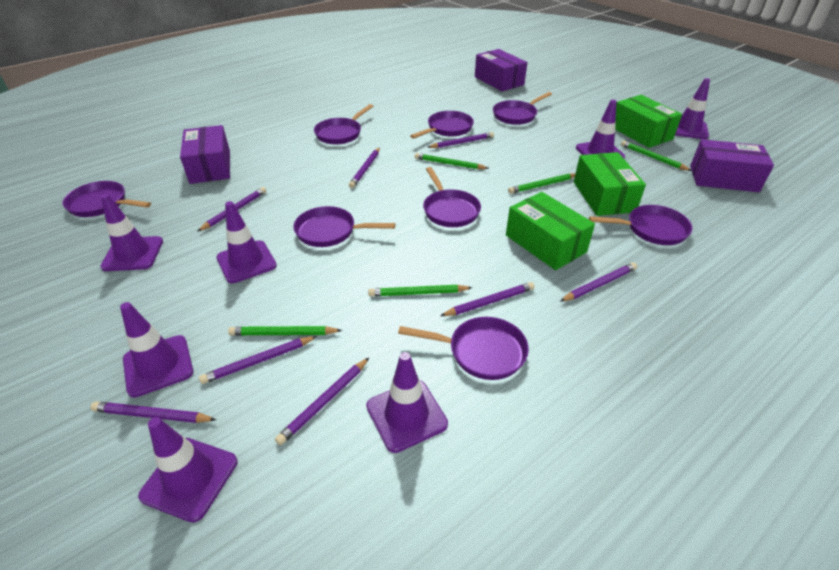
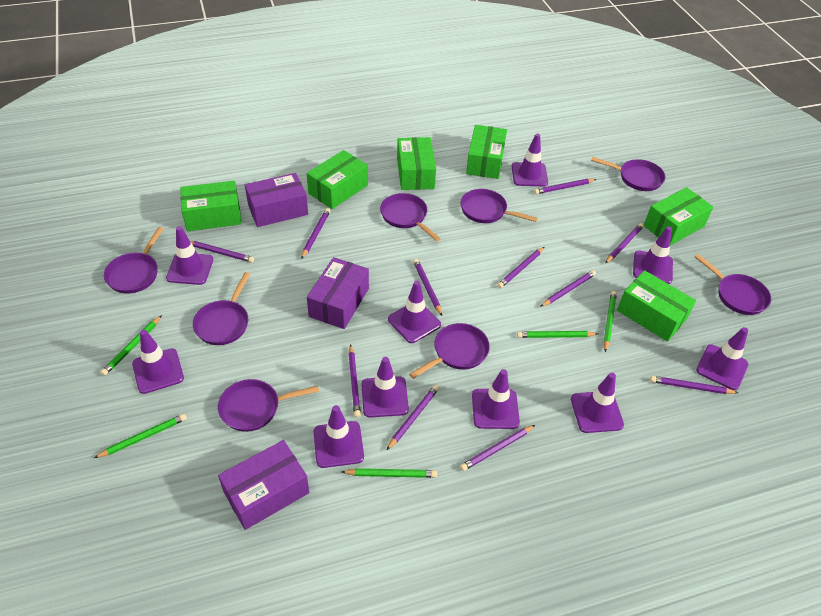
green box: 3 -> 6
purple pencil: 8 -> 11
purple traffic cone: 7 -> 10

